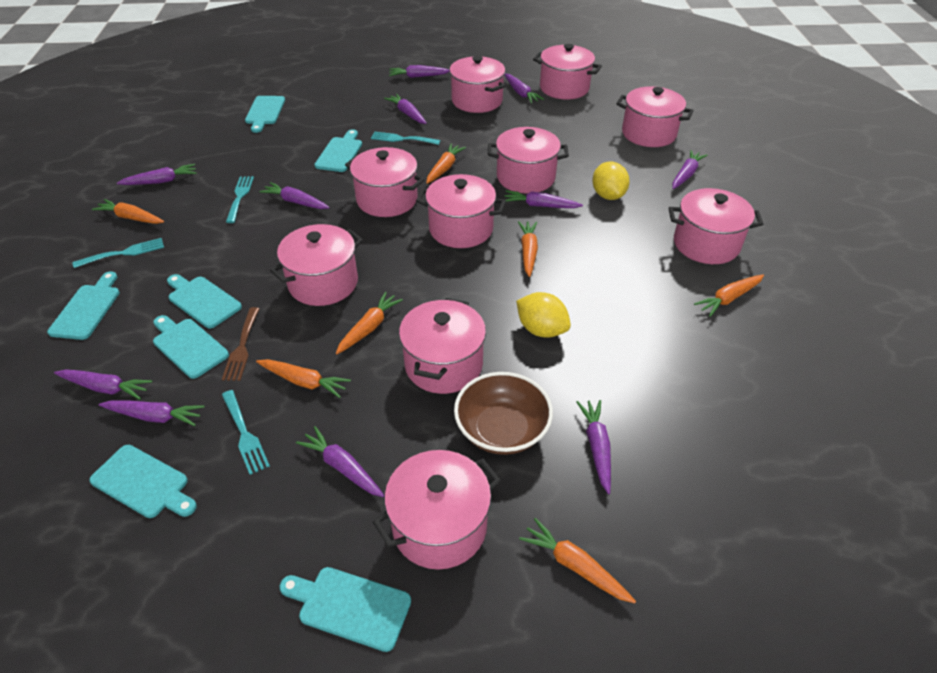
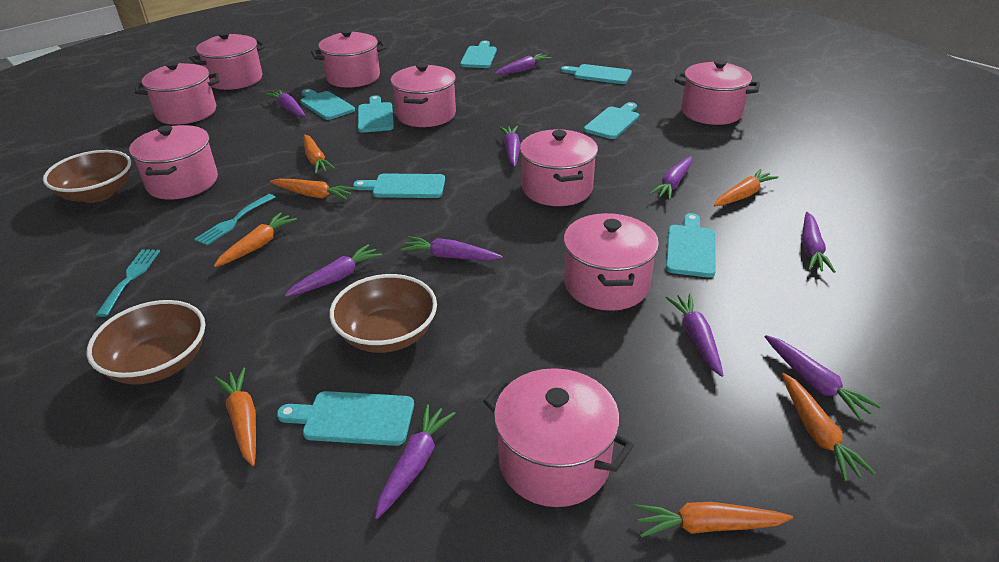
brown bowl: 1 -> 3
brown fork: 1 -> 0
pink pot: 10 -> 9
purple carrot: 11 -> 10
turquoise cutting board: 7 -> 8
turquoise fork: 4 -> 2
yellow lemon: 2 -> 0

